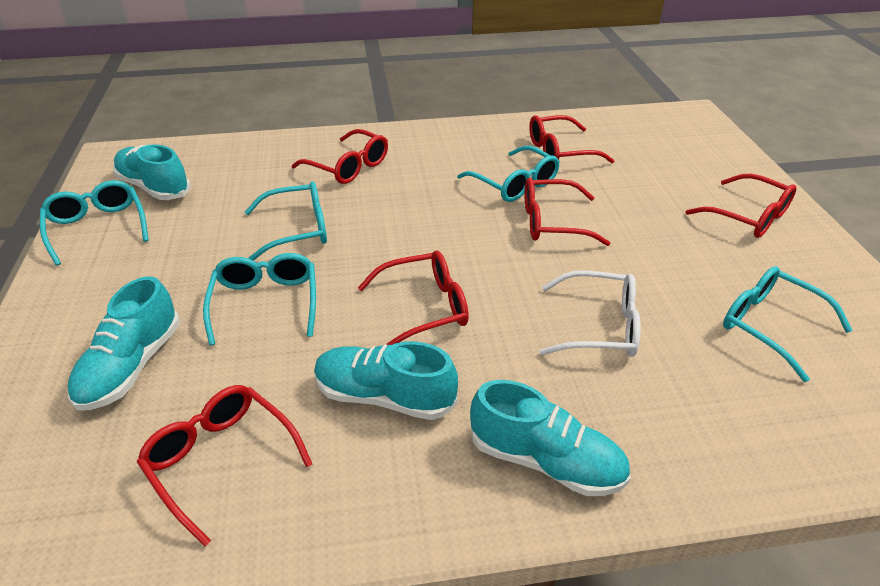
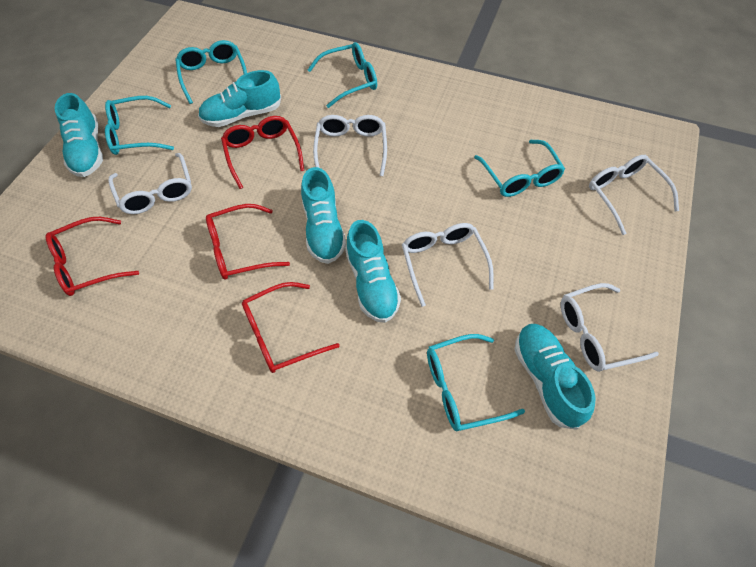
red glasses: 6 -> 4
turquoise shoe: 4 -> 5
white glasses: 1 -> 5

